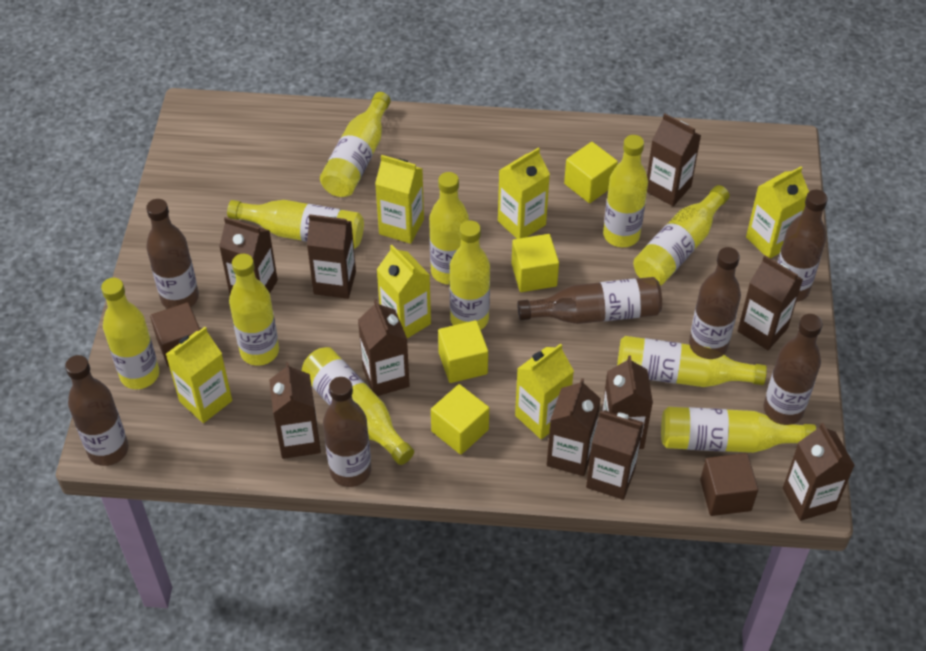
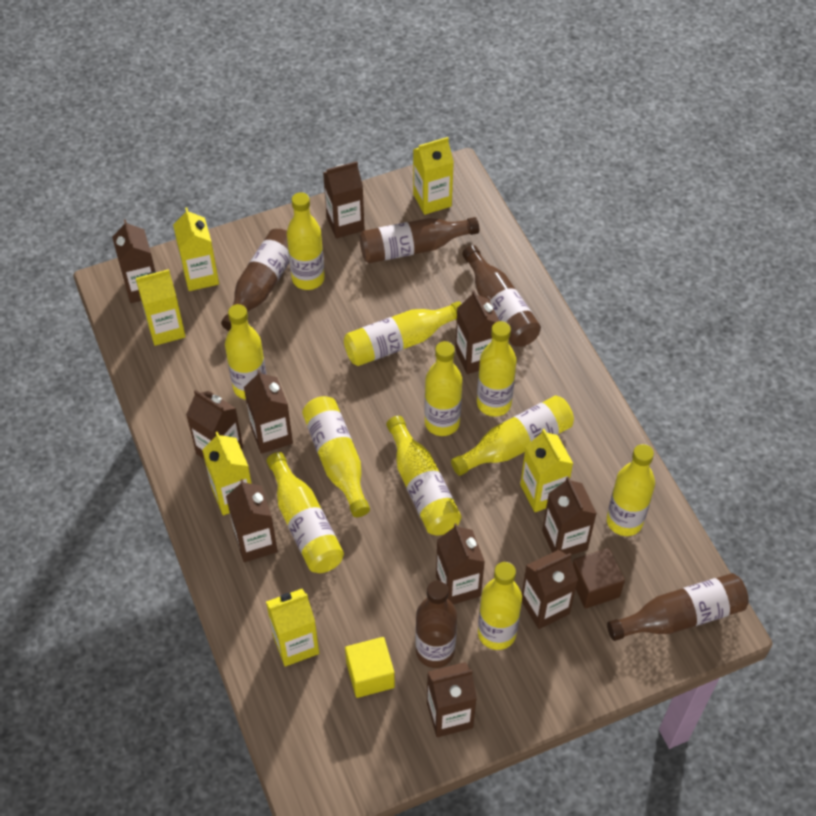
brown bottle: 7 -> 5
brown cube: 2 -> 1
yellow cube: 4 -> 1

